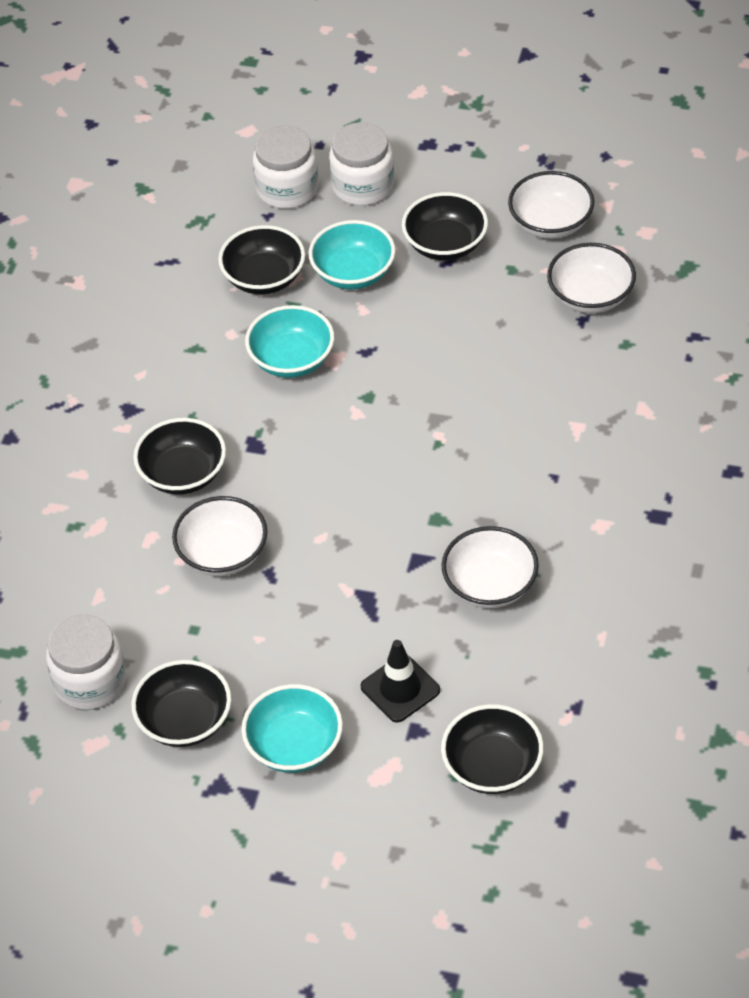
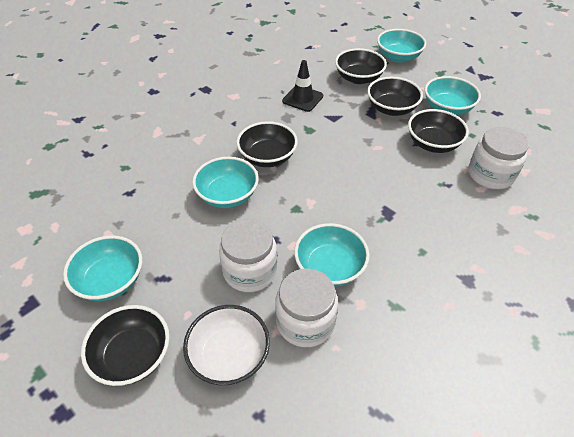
turquoise bowl: 3 -> 5
white bowl: 4 -> 1

